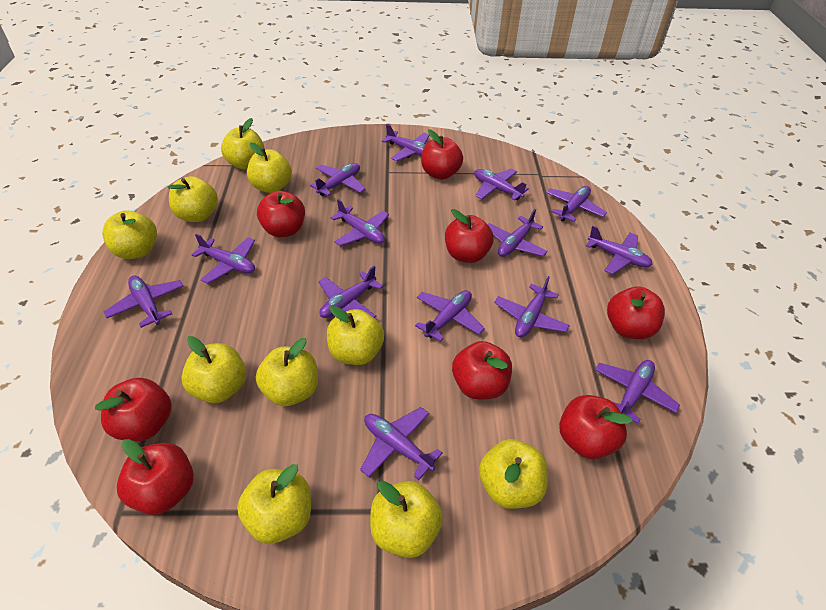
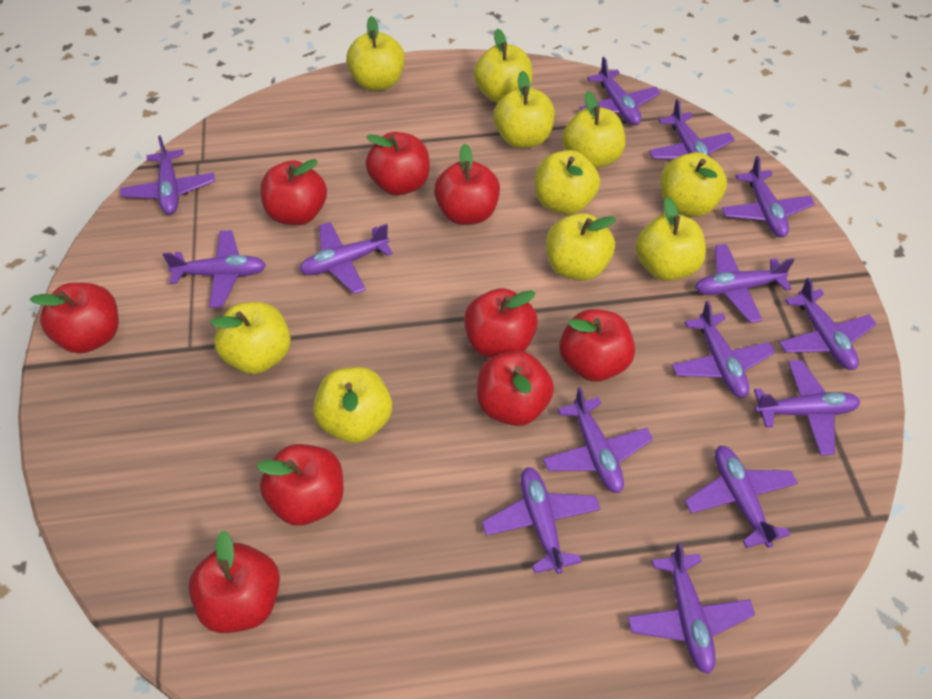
red apple: 8 -> 9

